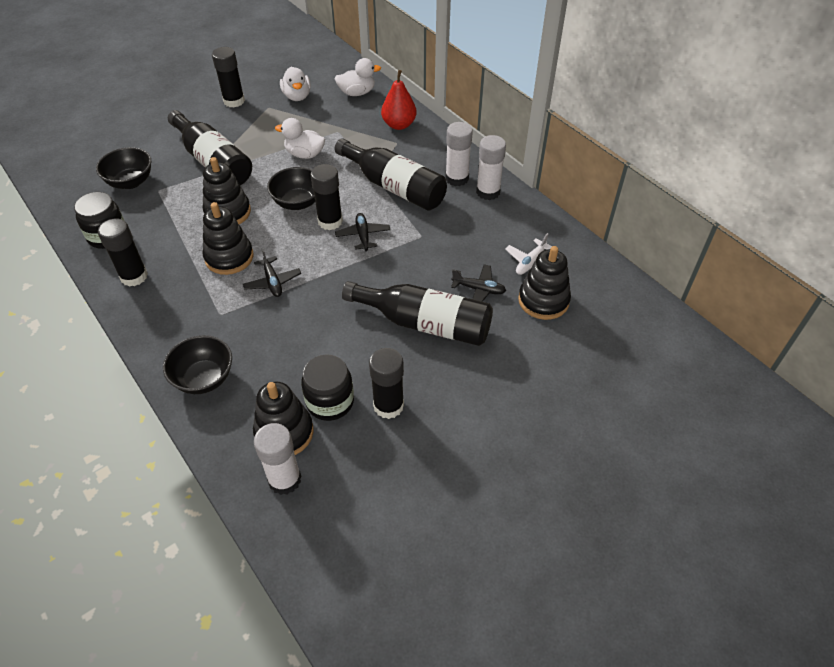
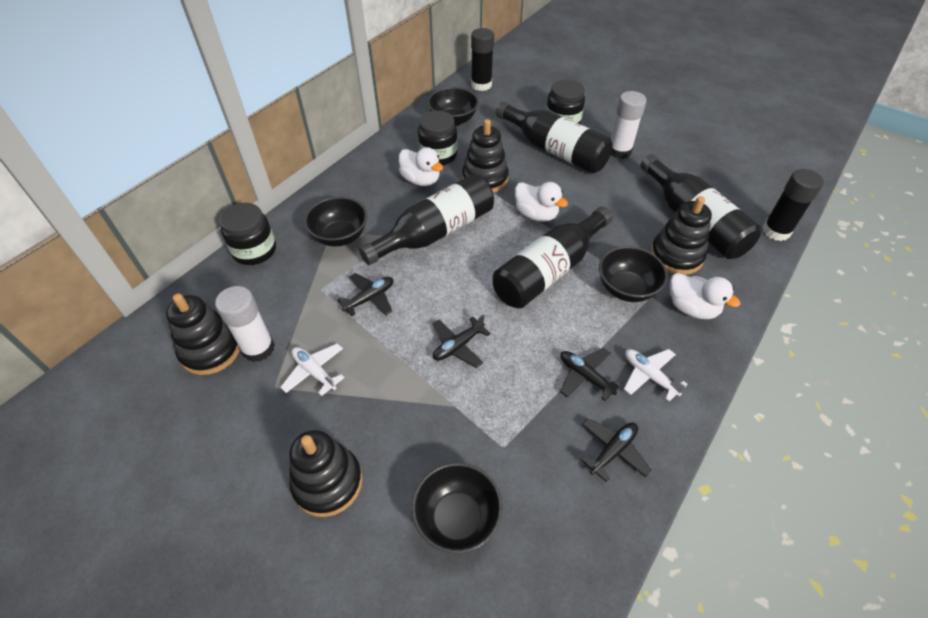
black bottle: 3 -> 4
black bowl: 3 -> 4
black glue stick: 4 -> 2
black jar: 2 -> 3
black plane: 3 -> 4
red pear: 1 -> 0
white glue stick: 3 -> 2
white plane: 1 -> 2

